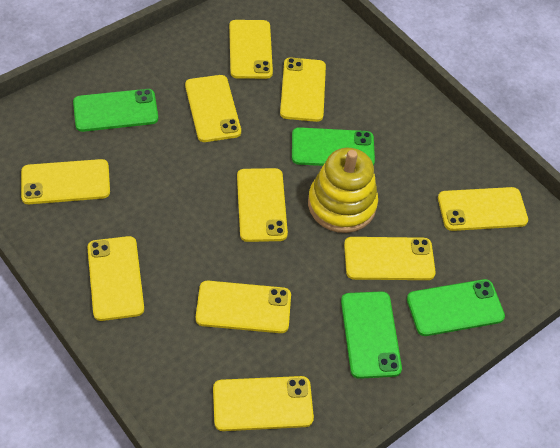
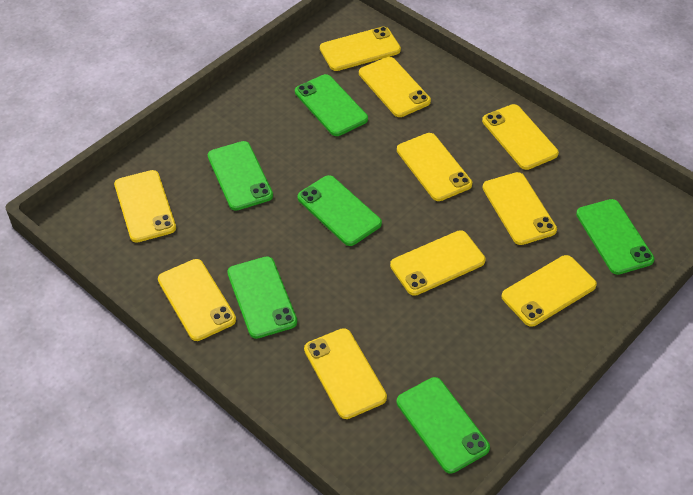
green phone: 4 -> 6
yellow stacking toy: 1 -> 0

